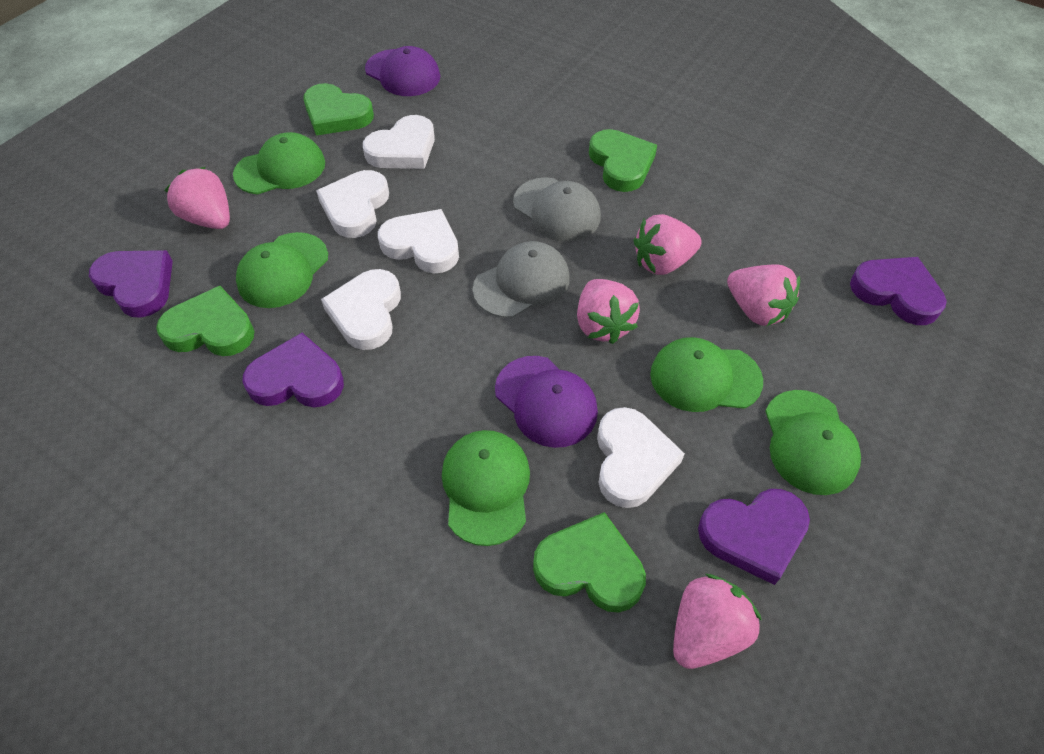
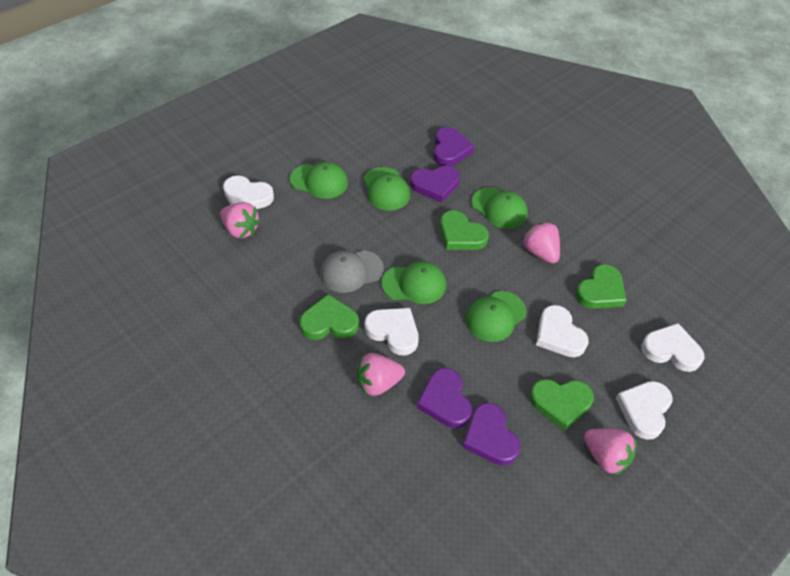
grey cap: 2 -> 1
pink strawberry: 5 -> 4
purple cap: 2 -> 0

